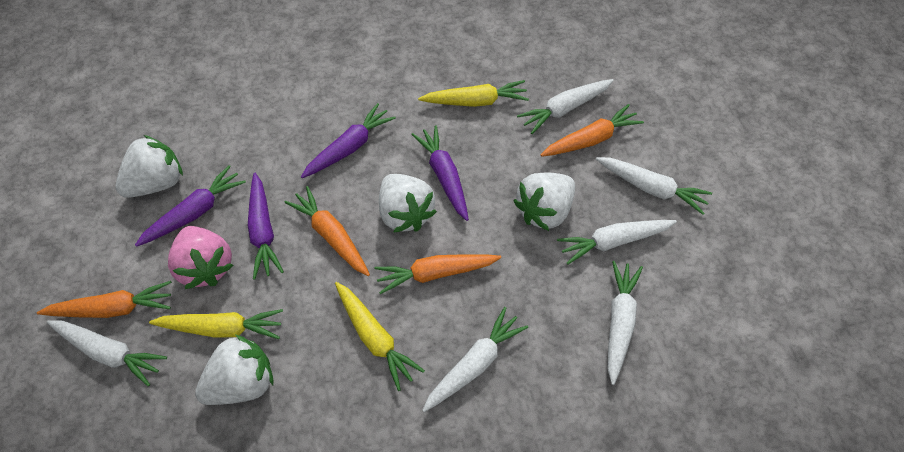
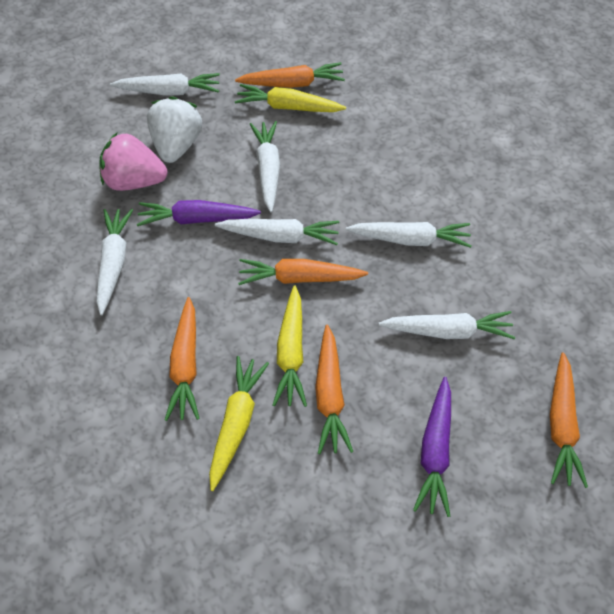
orange carrot: 4 -> 5
purple carrot: 4 -> 2
white strawberry: 4 -> 1

